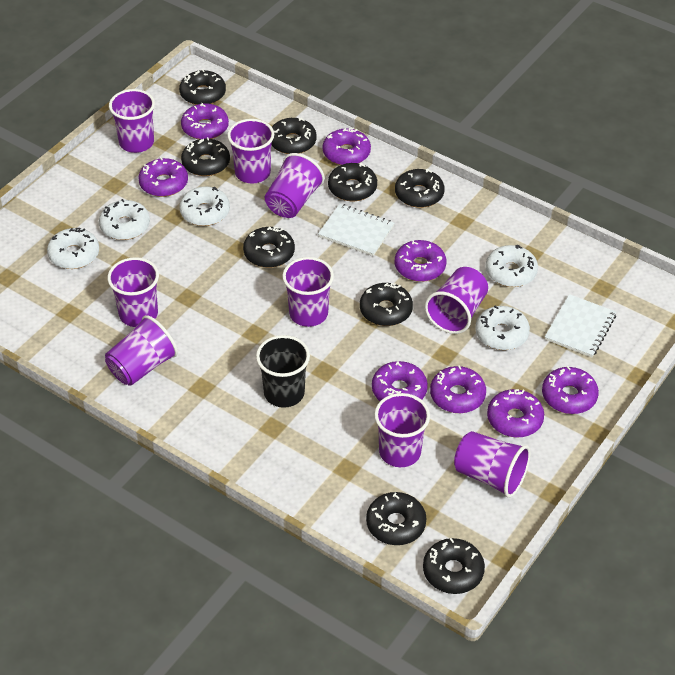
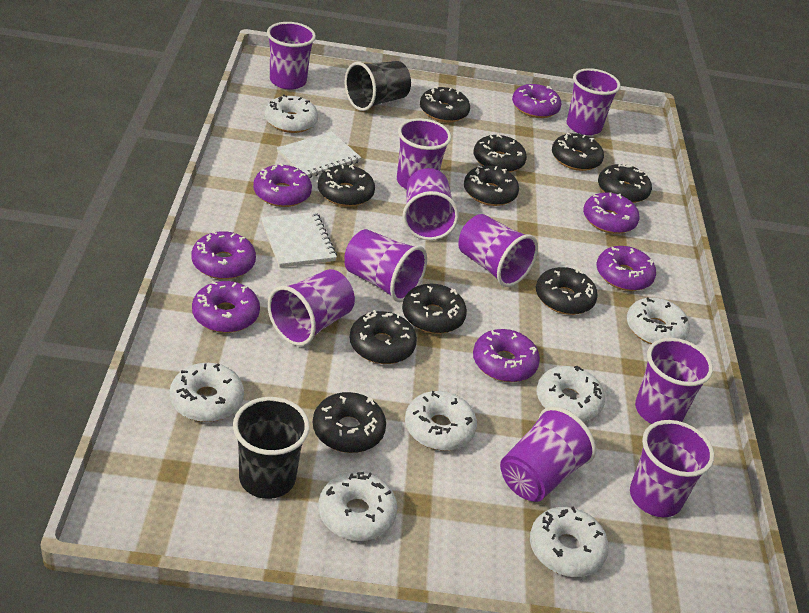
black cup: 1 -> 2
black donut: 9 -> 10
purple cup: 9 -> 10
purple donut: 8 -> 7
white donut: 5 -> 7

